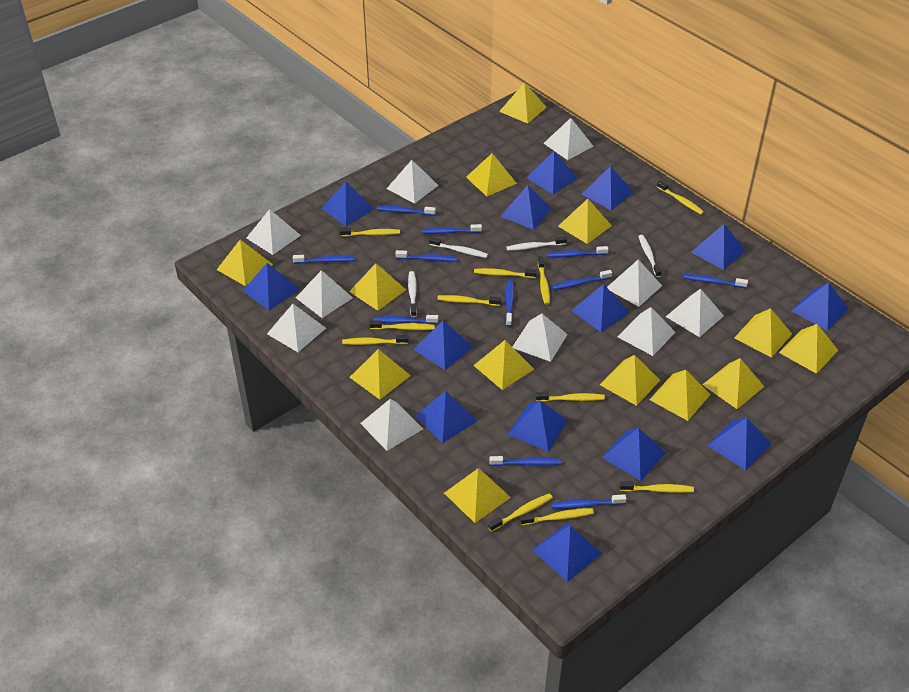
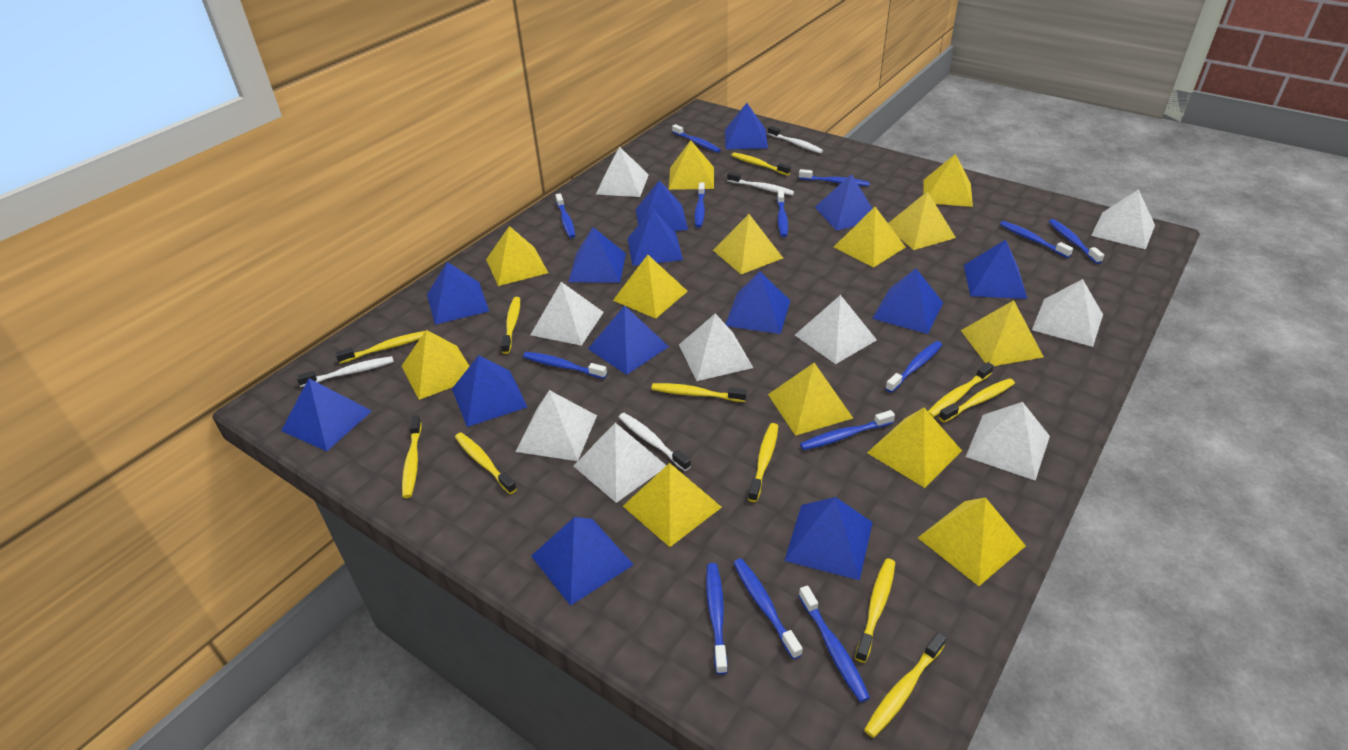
blue toothbrush: 11 -> 13
white pyramid: 10 -> 9

